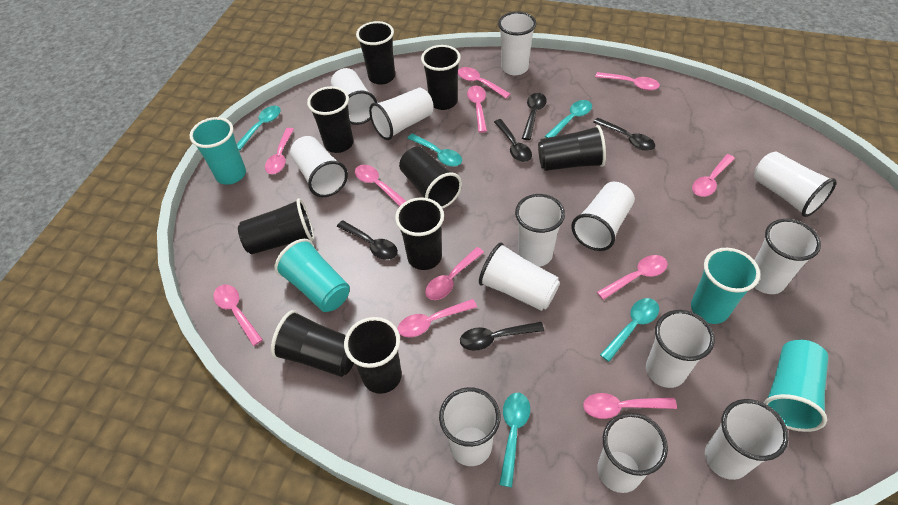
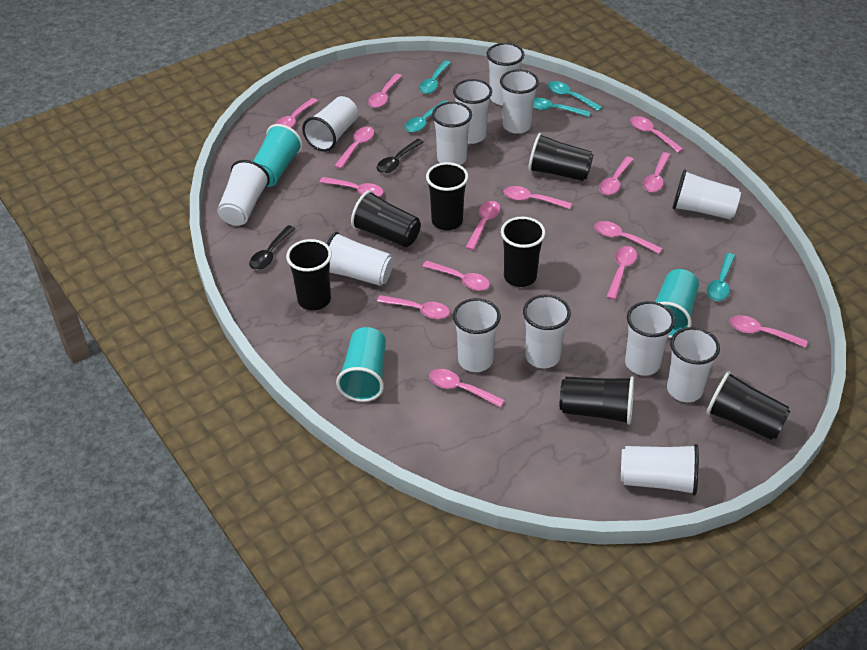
black cup: 9 -> 7
black spoon: 5 -> 2
pink spoon: 11 -> 15
turquoise cup: 4 -> 3

